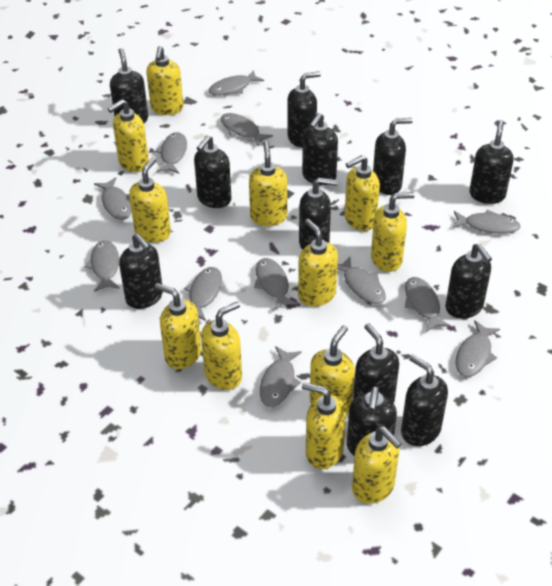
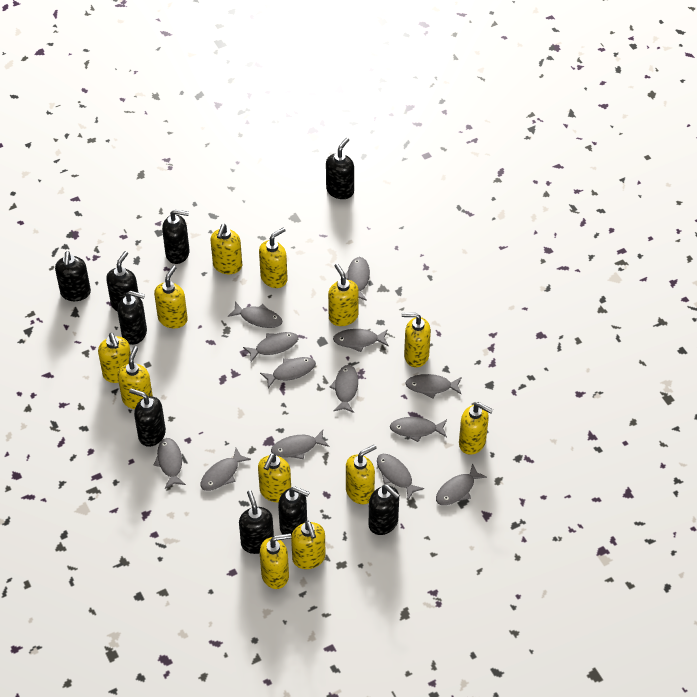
black soap dispenser: 12 -> 9
grey fish: 12 -> 13

